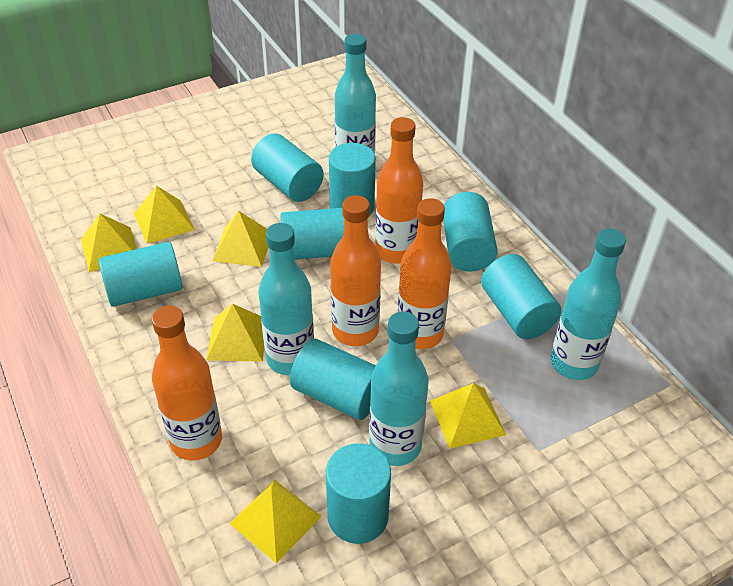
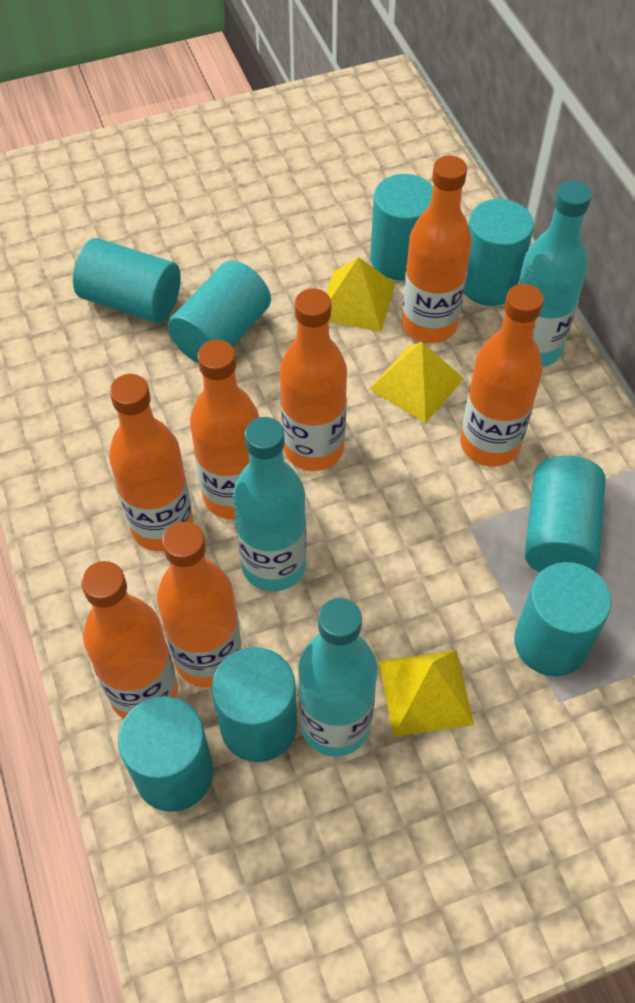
orange bottle: 4 -> 7
turquoise bottle: 4 -> 3
yellow pyramid: 6 -> 3

